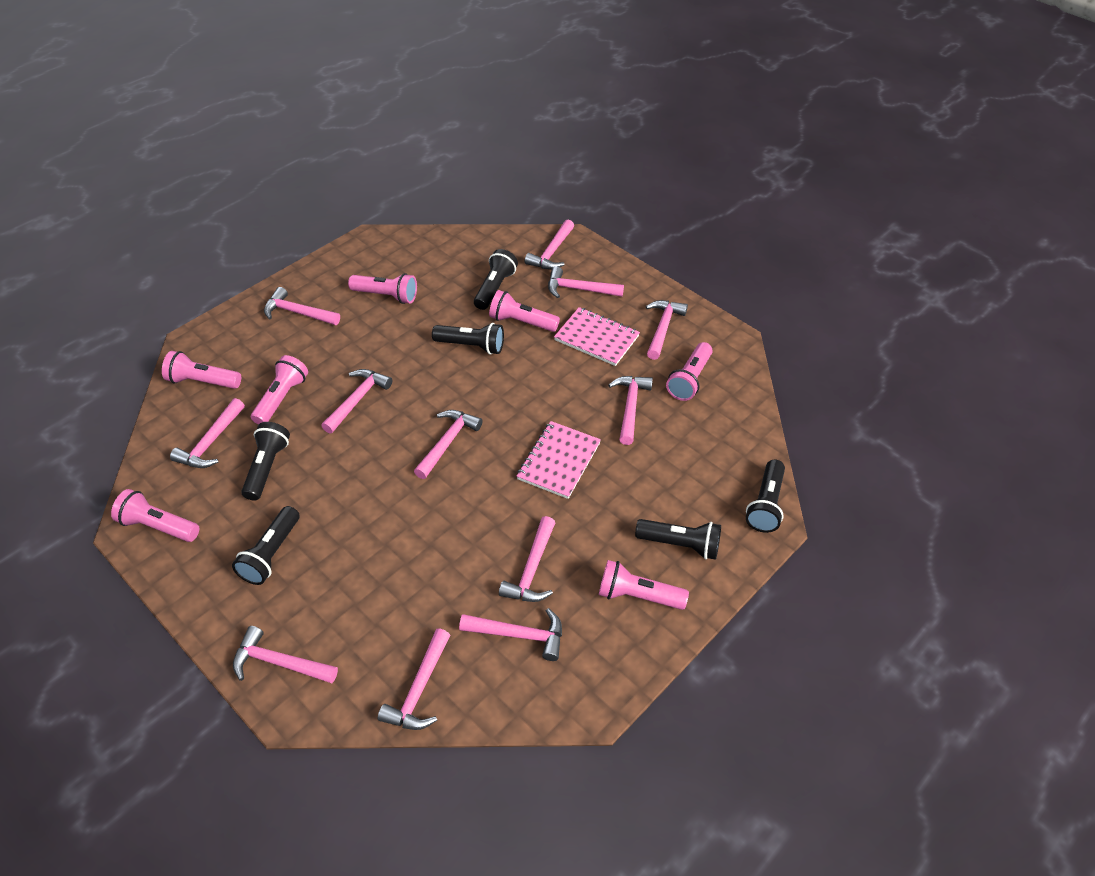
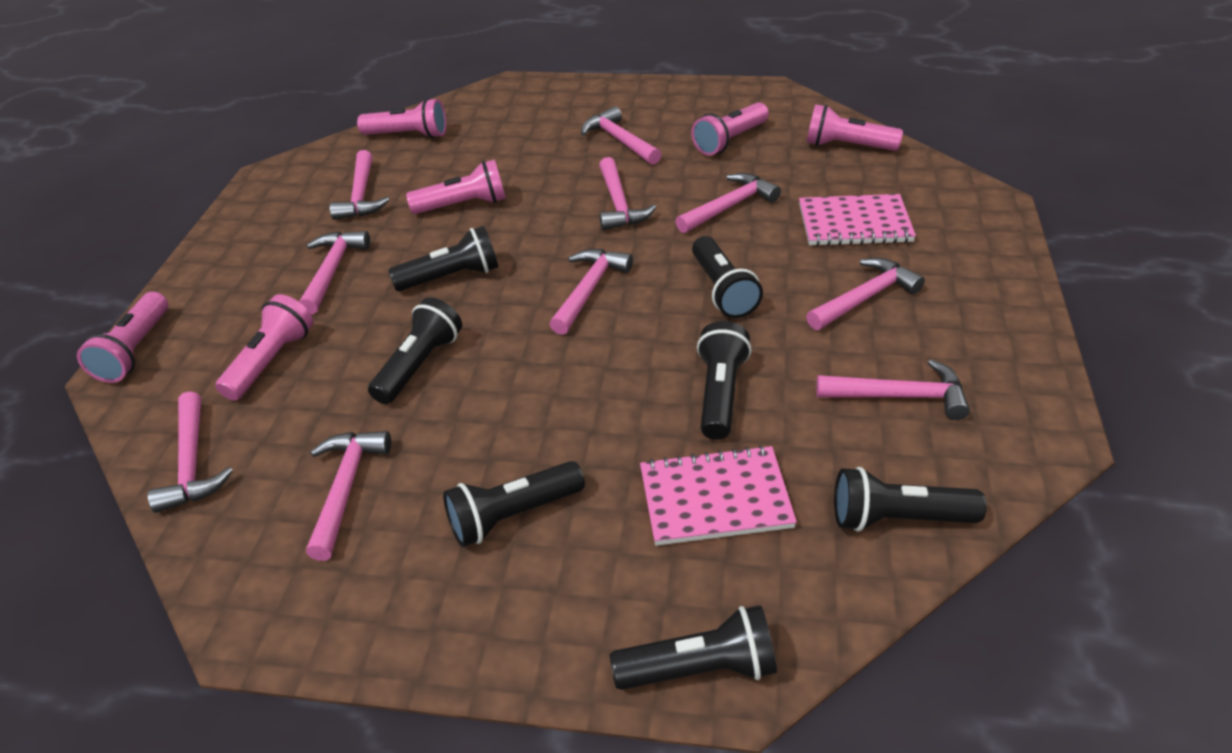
black flashlight: 6 -> 7
pink flashlight: 7 -> 6
pink hammer: 12 -> 10

